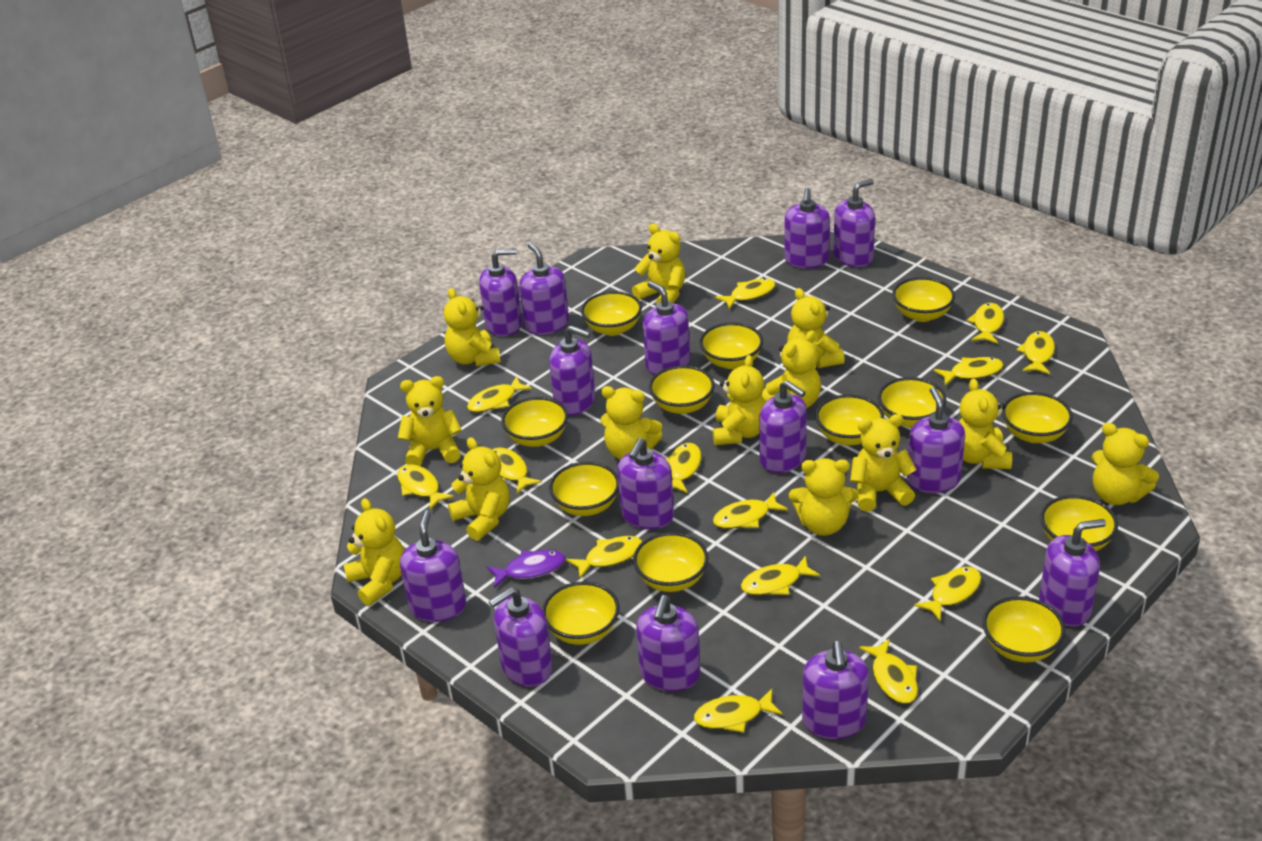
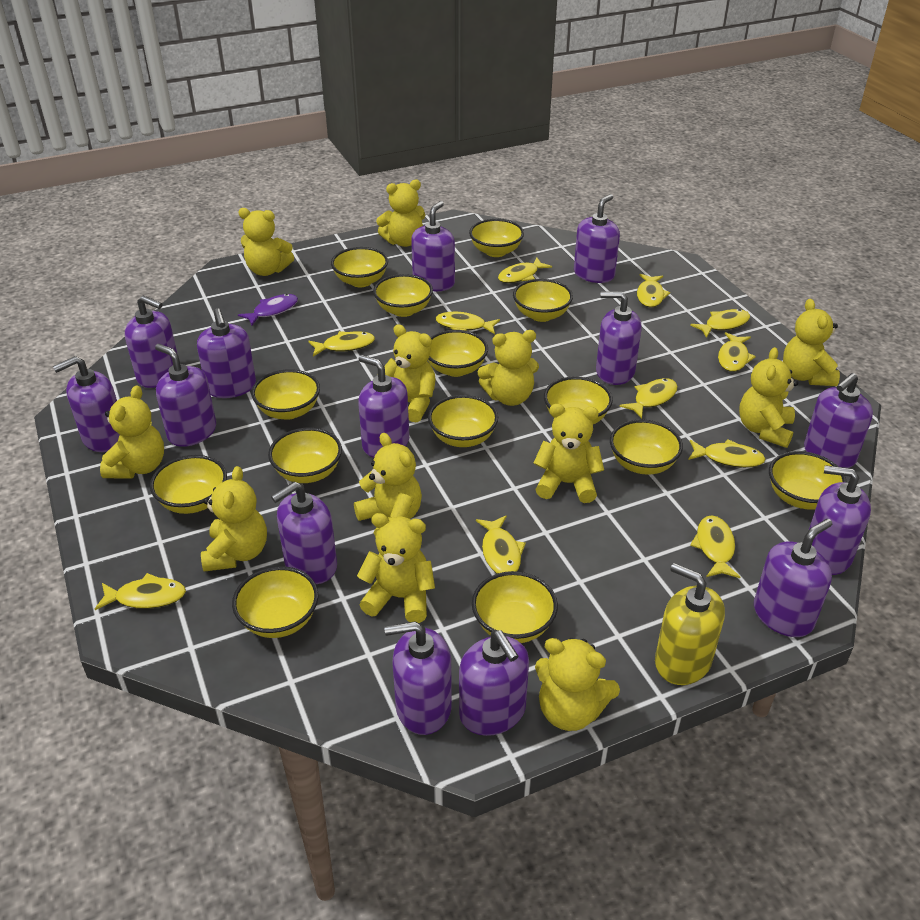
yellow bowl: 13 -> 14
yellow fish: 14 -> 11
yellow soap dispenser: 0 -> 1
yellow teddy bear: 13 -> 12

